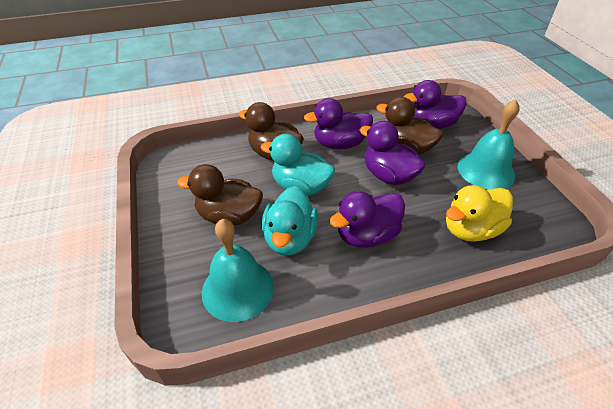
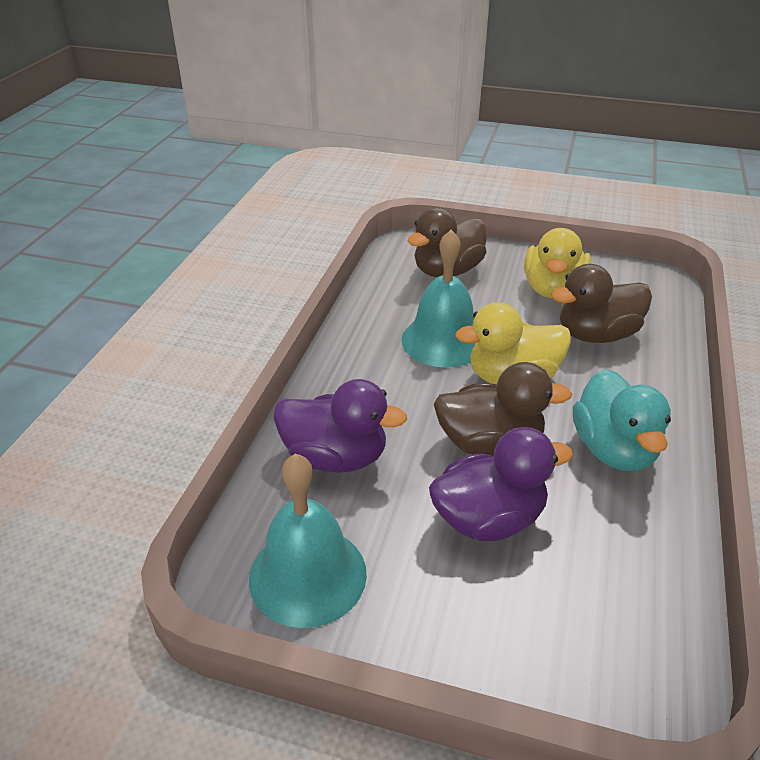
purple duck: 4 -> 2
turquoise duck: 2 -> 1
yellow duck: 1 -> 2

